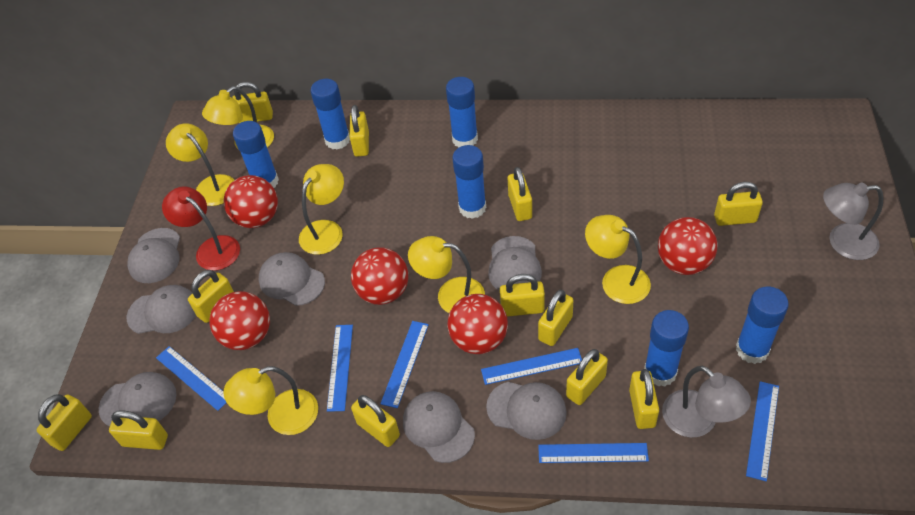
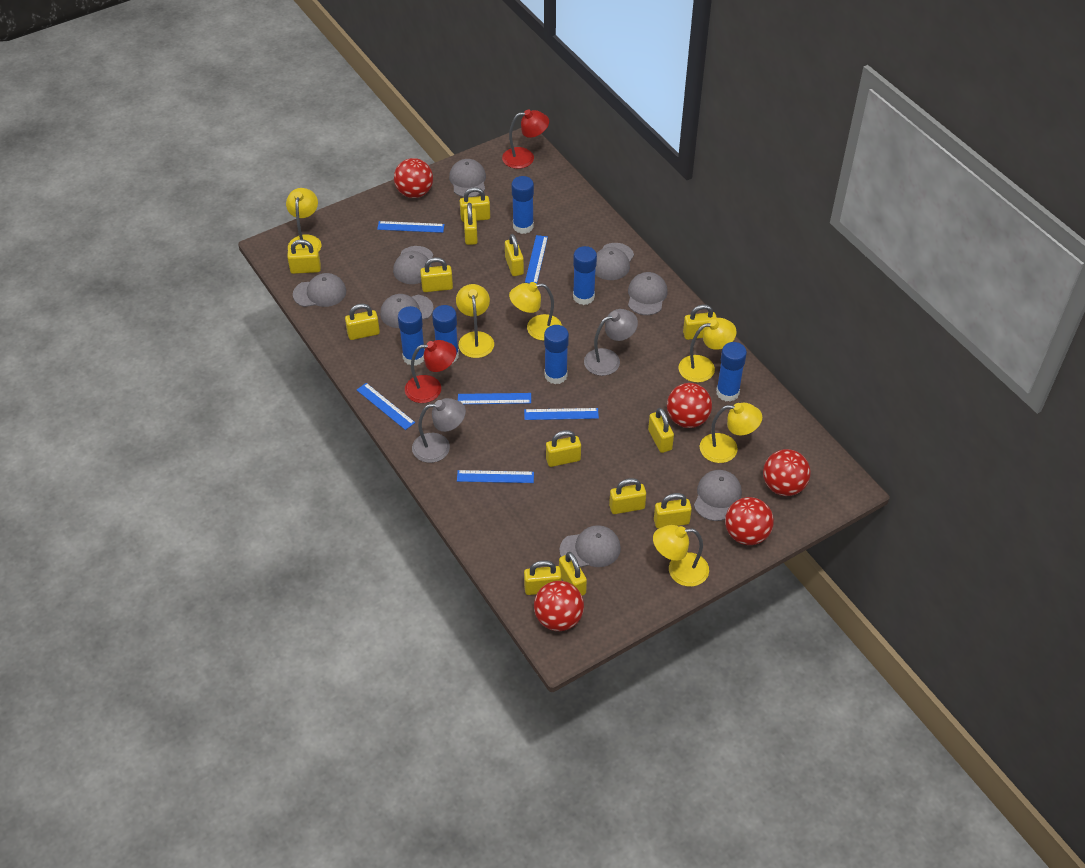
grey cap: 7 -> 8
red lamp: 1 -> 2
yellow padlock: 12 -> 13

